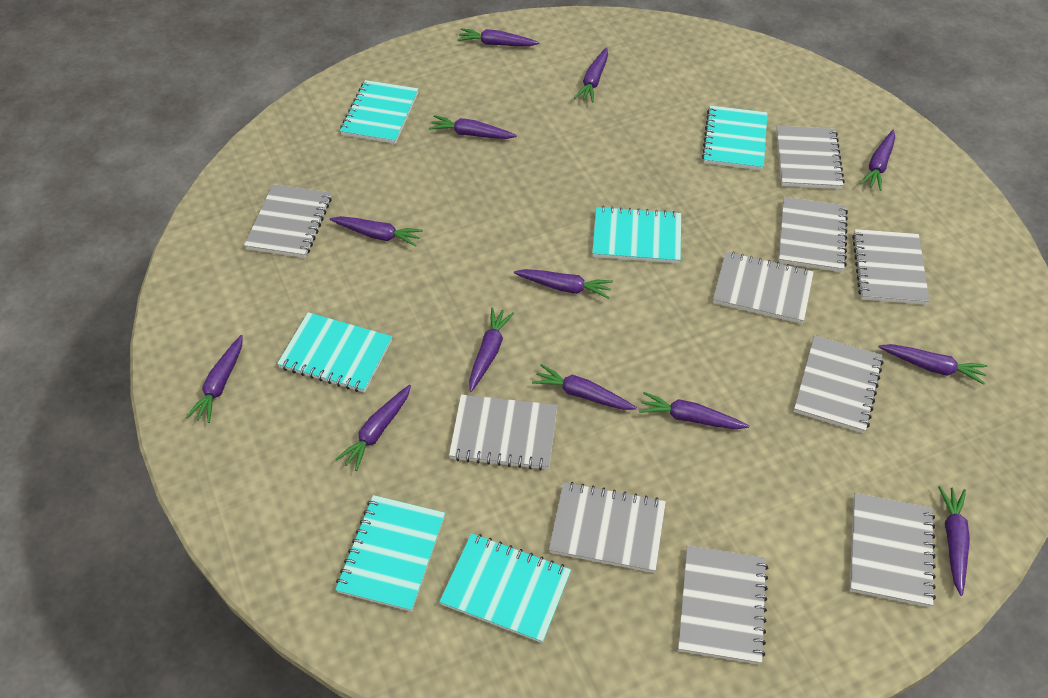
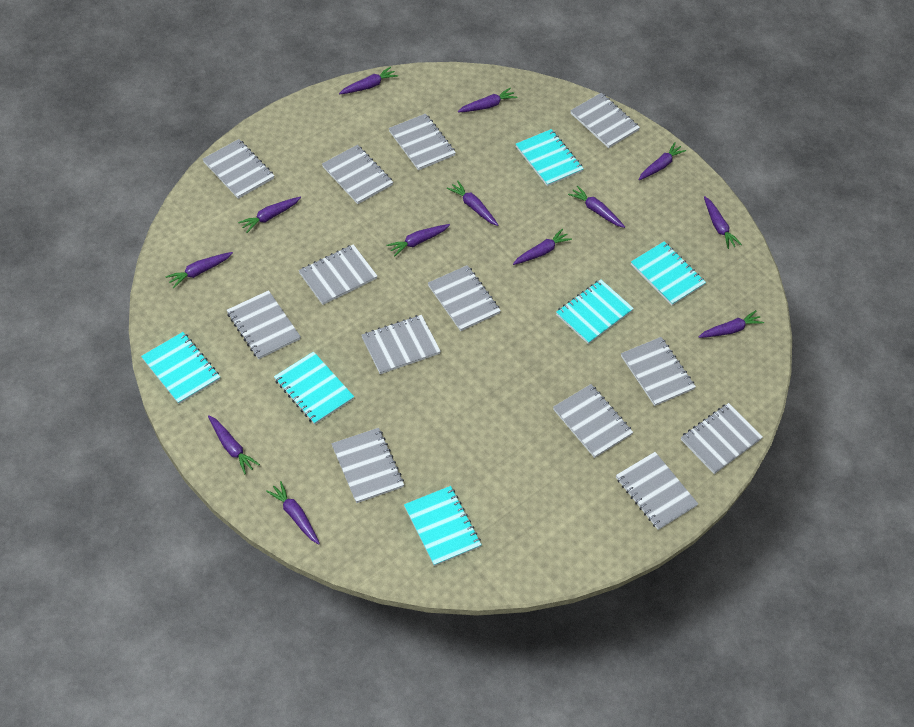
grey notebook: 10 -> 13

